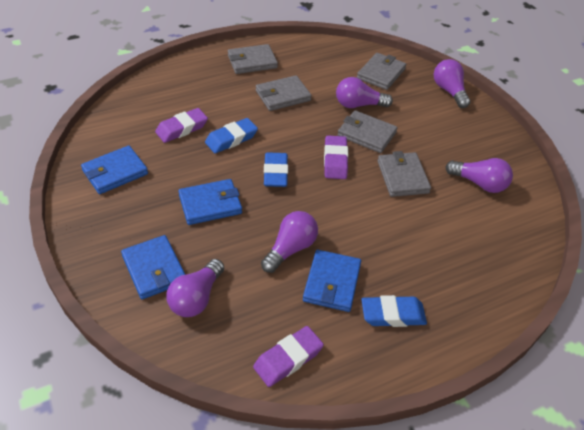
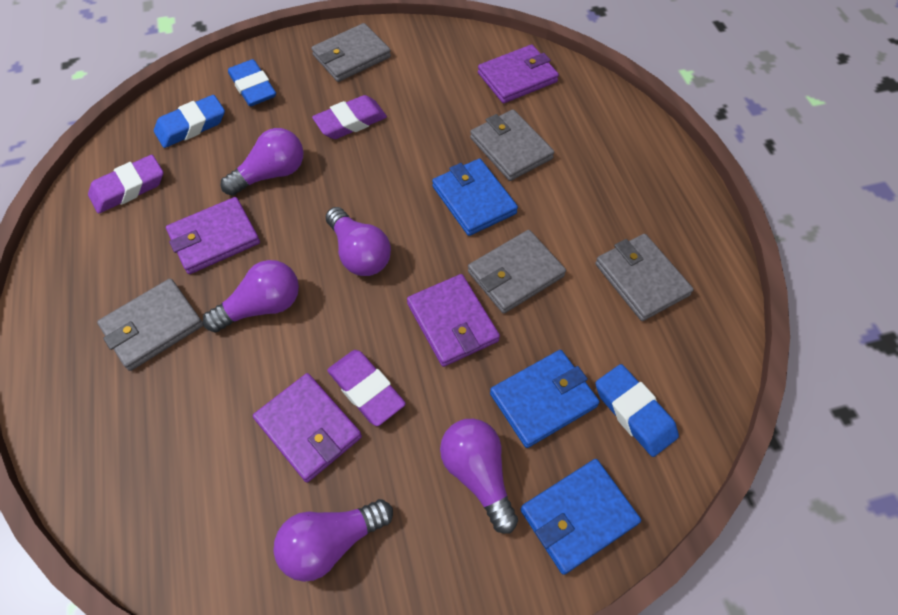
blue wallet: 4 -> 3
purple wallet: 0 -> 4

